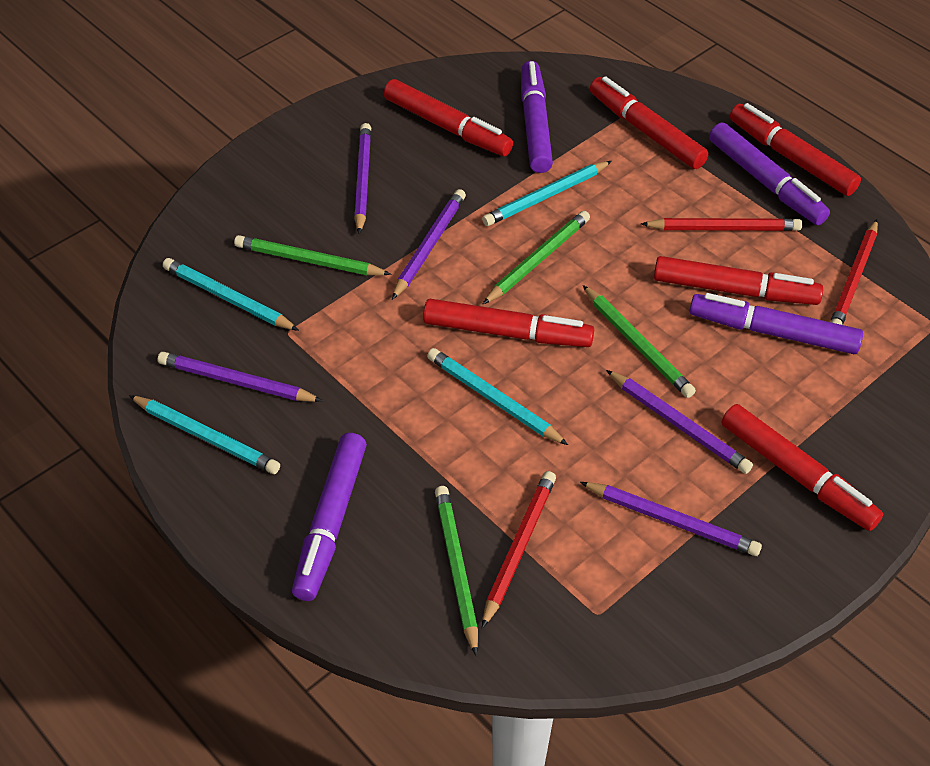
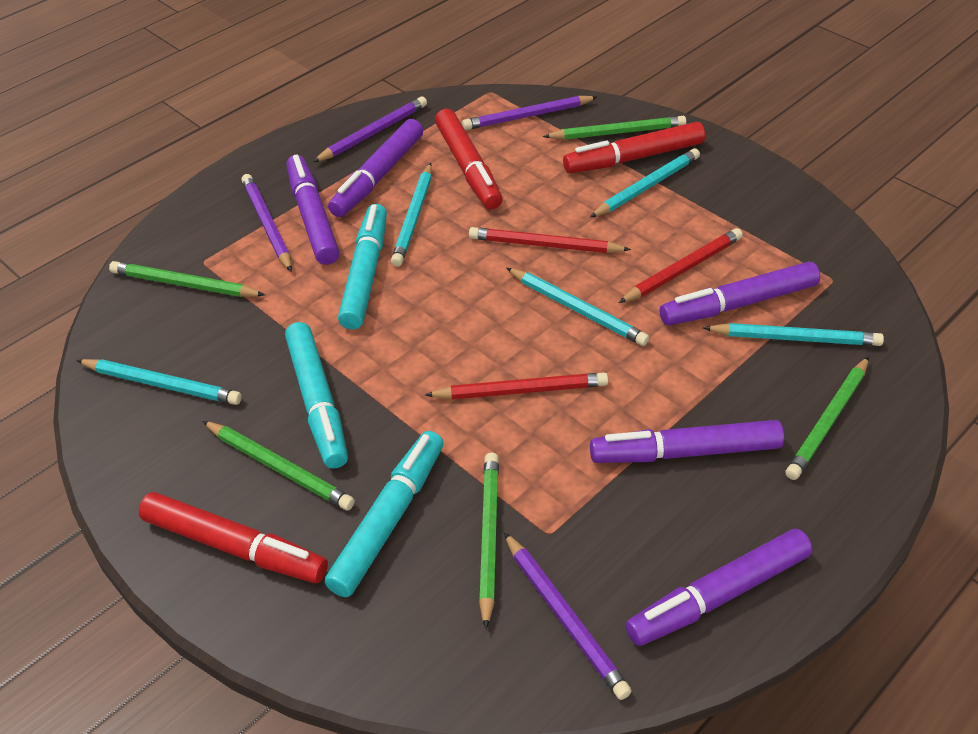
green pencil: 4 -> 5
purple marker: 4 -> 5
purple pencil: 5 -> 4
red marker: 6 -> 3
turquoise marker: 0 -> 3
turquoise pencil: 4 -> 5

